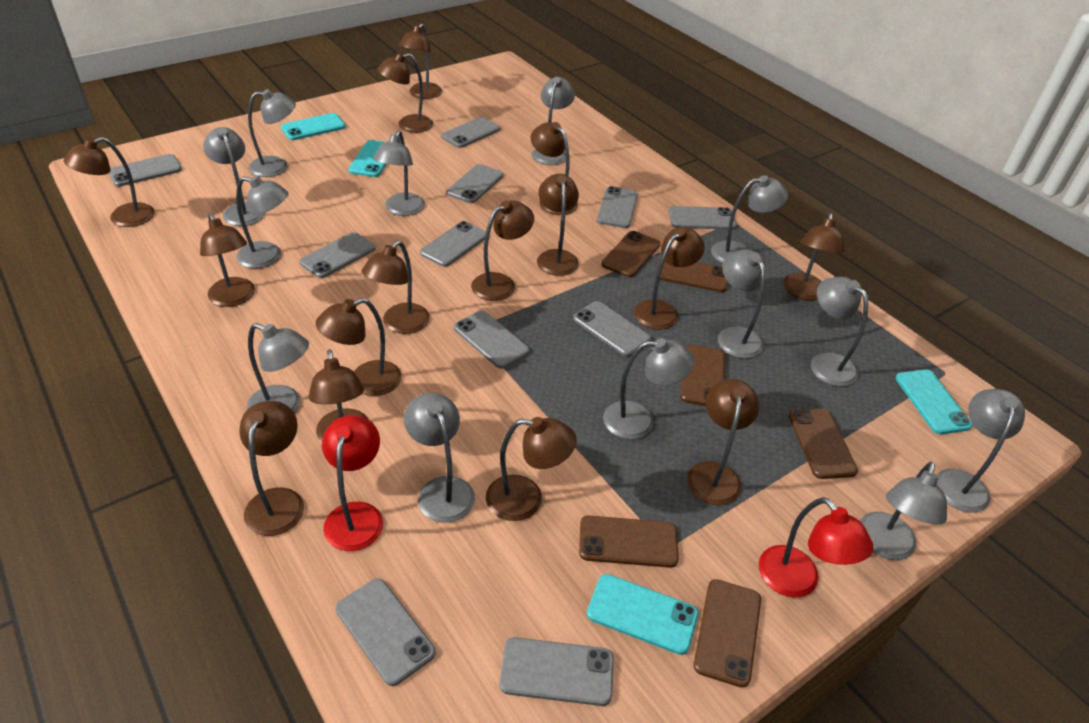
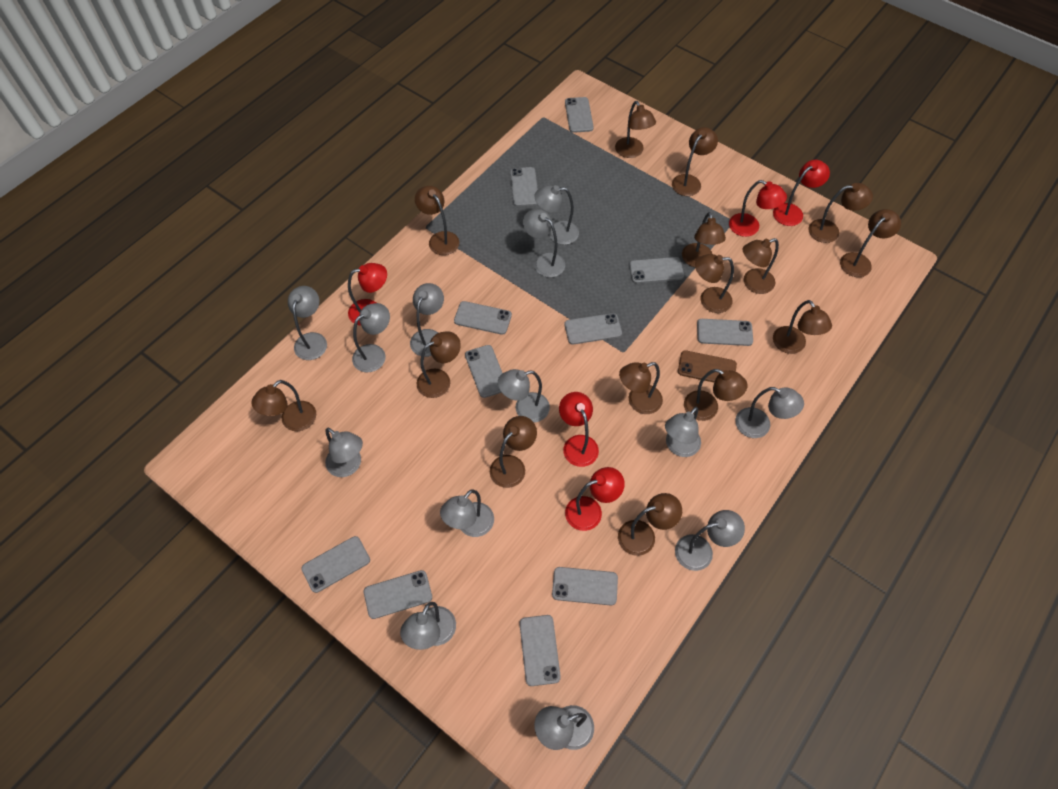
brown phone: 6 -> 1
red lamp: 2 -> 5
turquoise phone: 4 -> 0

